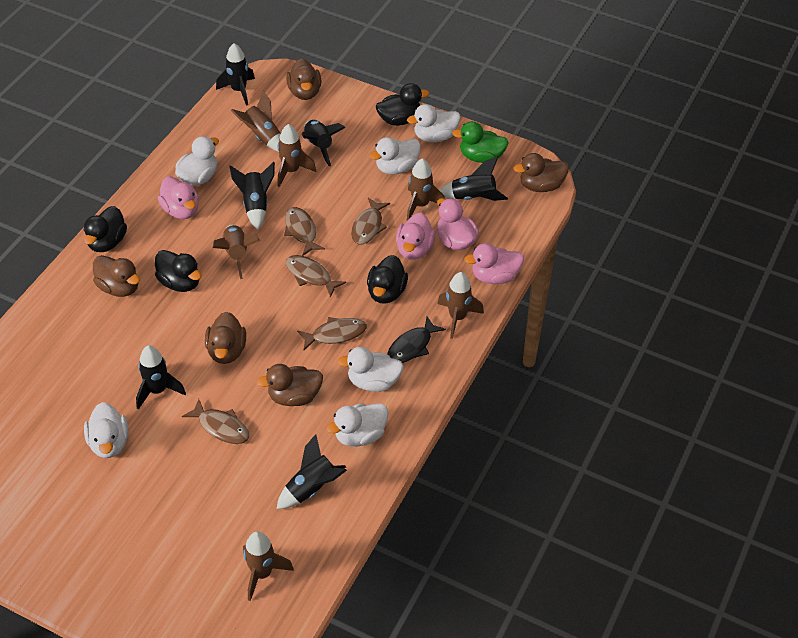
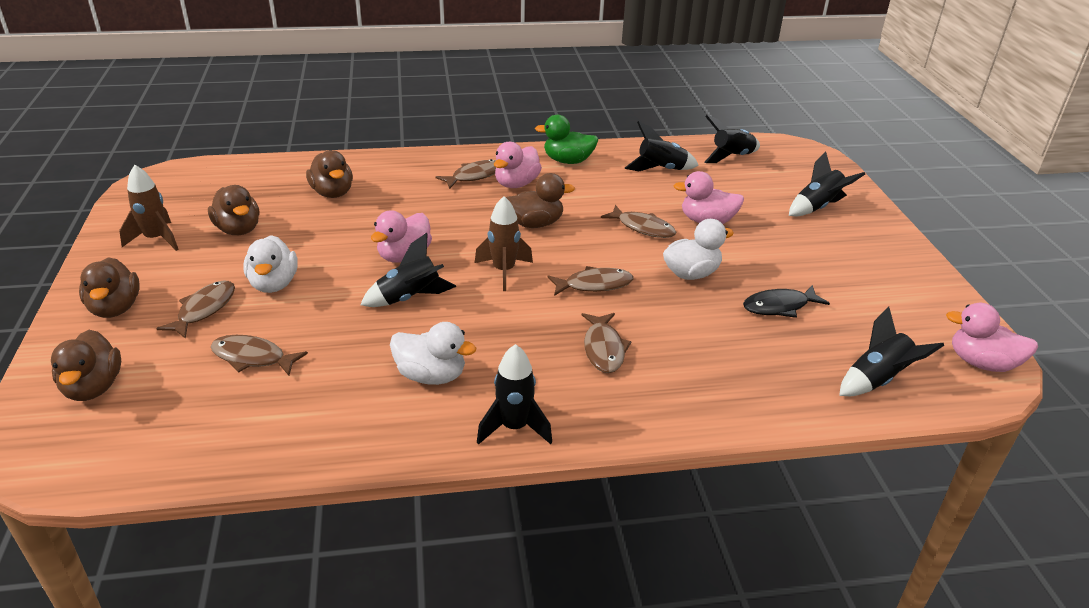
black duck: 4 -> 0
brown fish: 5 -> 6
brown rocket: 6 -> 2
white duck: 6 -> 3

